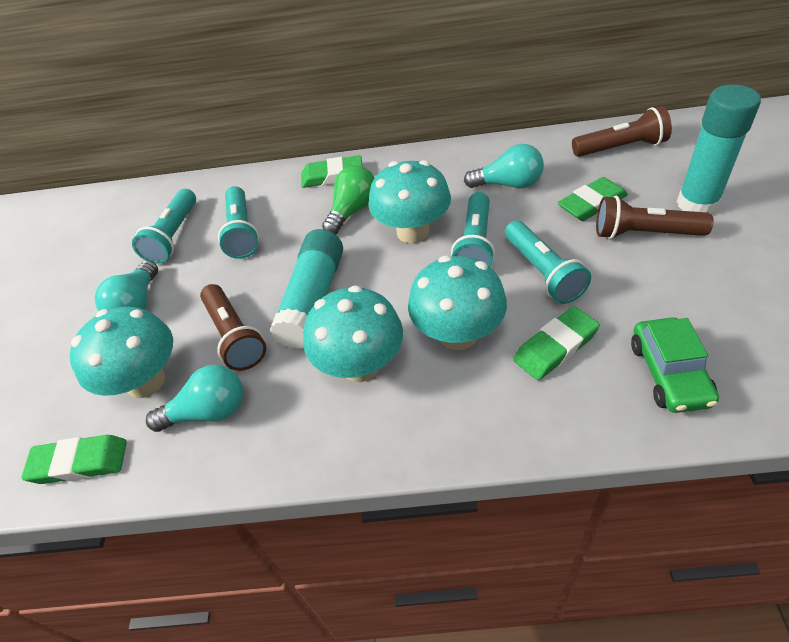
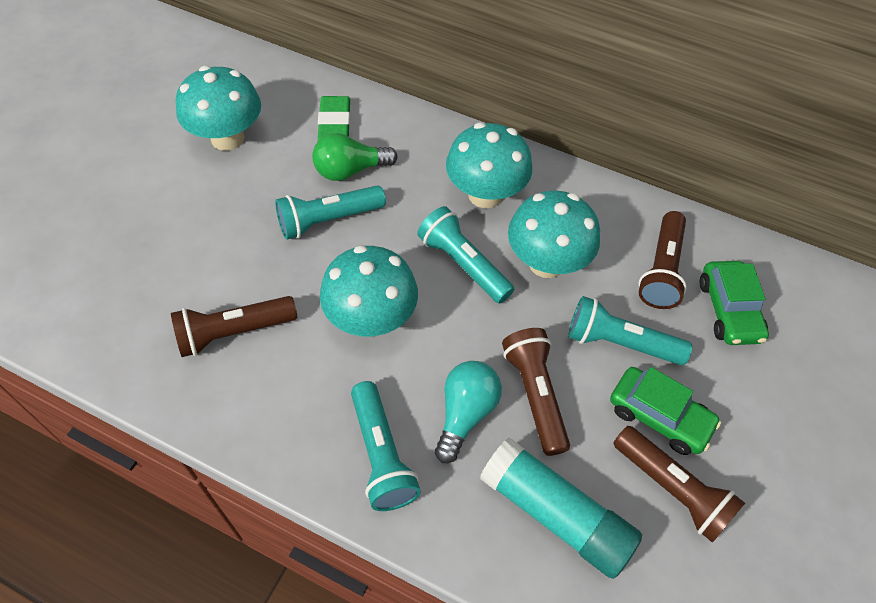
brown flashlight: 3 -> 4
green car: 1 -> 2
green eraser: 4 -> 1
turquoise glue stick: 2 -> 1
turquoise light bulb: 3 -> 1

